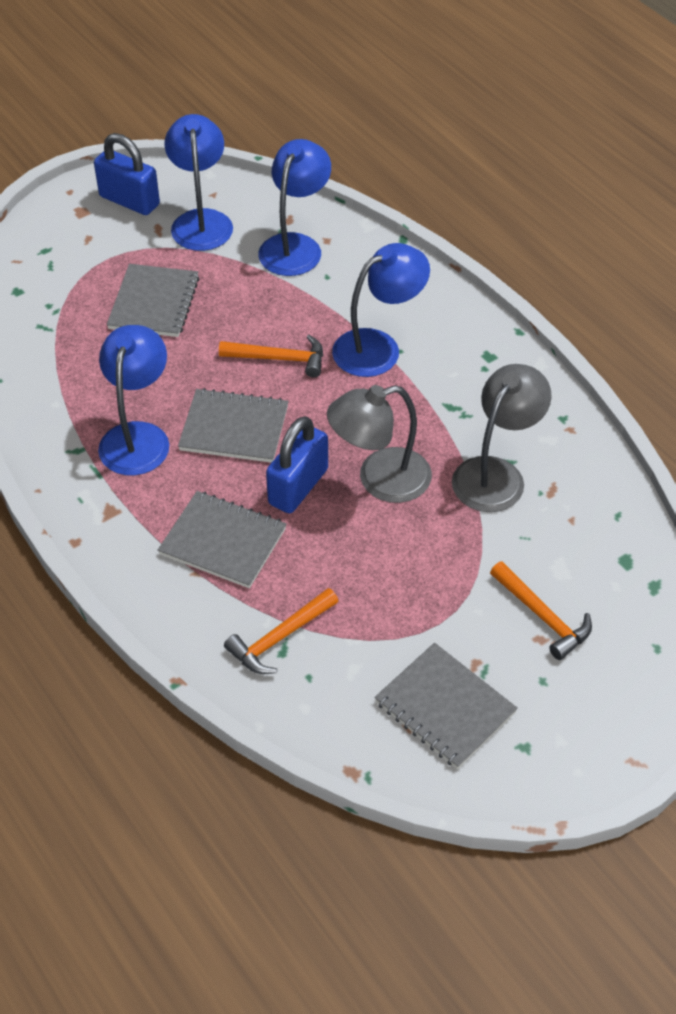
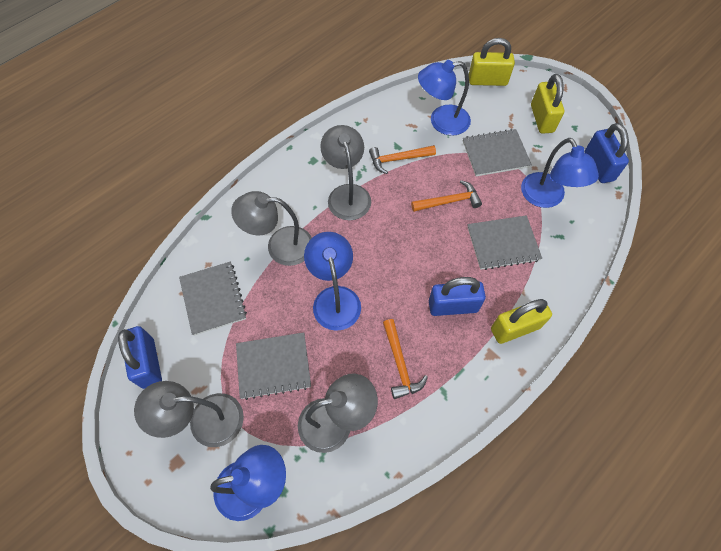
blue padlock: 2 -> 3
grey lamp: 2 -> 4
yellow padlock: 0 -> 3

